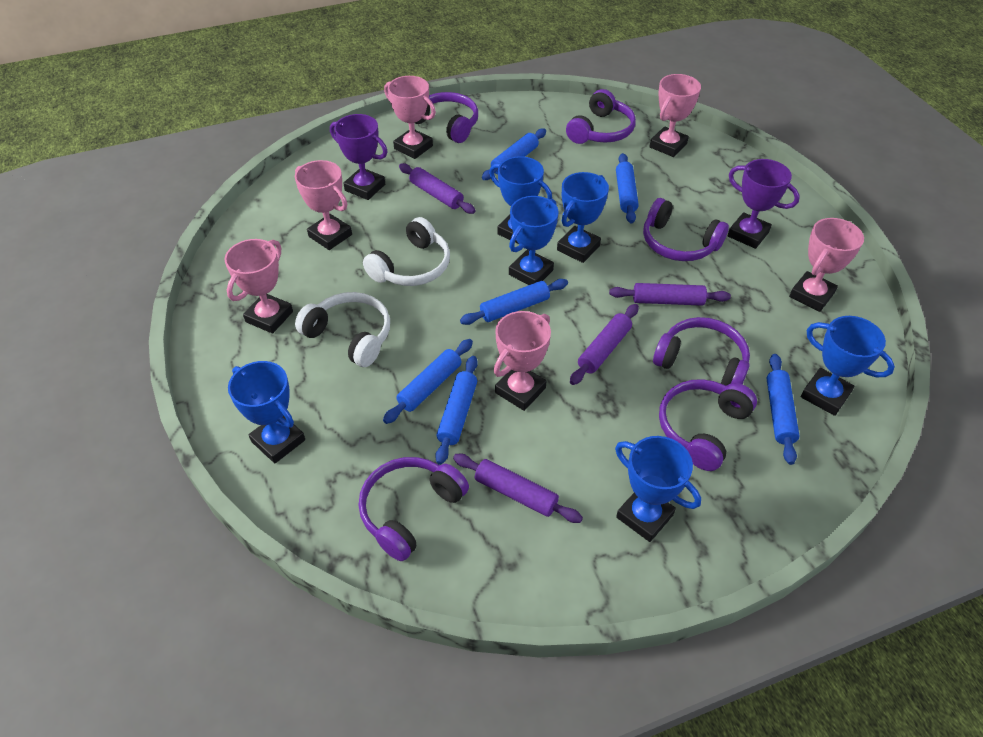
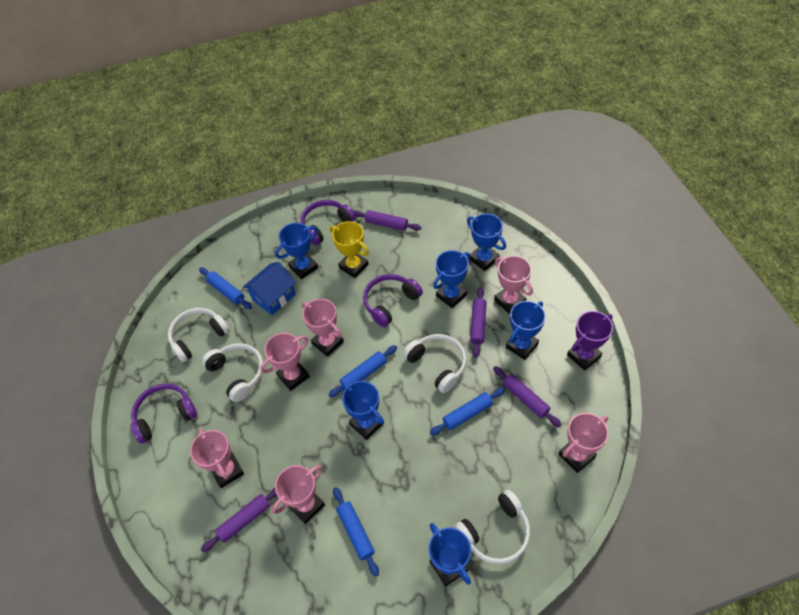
blue house: 0 -> 1
blue rolling pin: 6 -> 4
purple headphones: 6 -> 3
purple trophy: 2 -> 1
white headphones: 2 -> 4
yellow trophy: 0 -> 1

